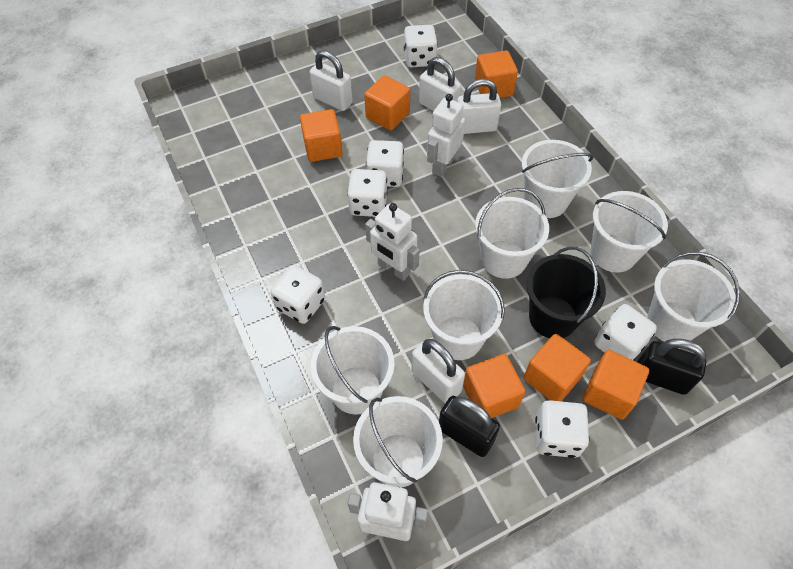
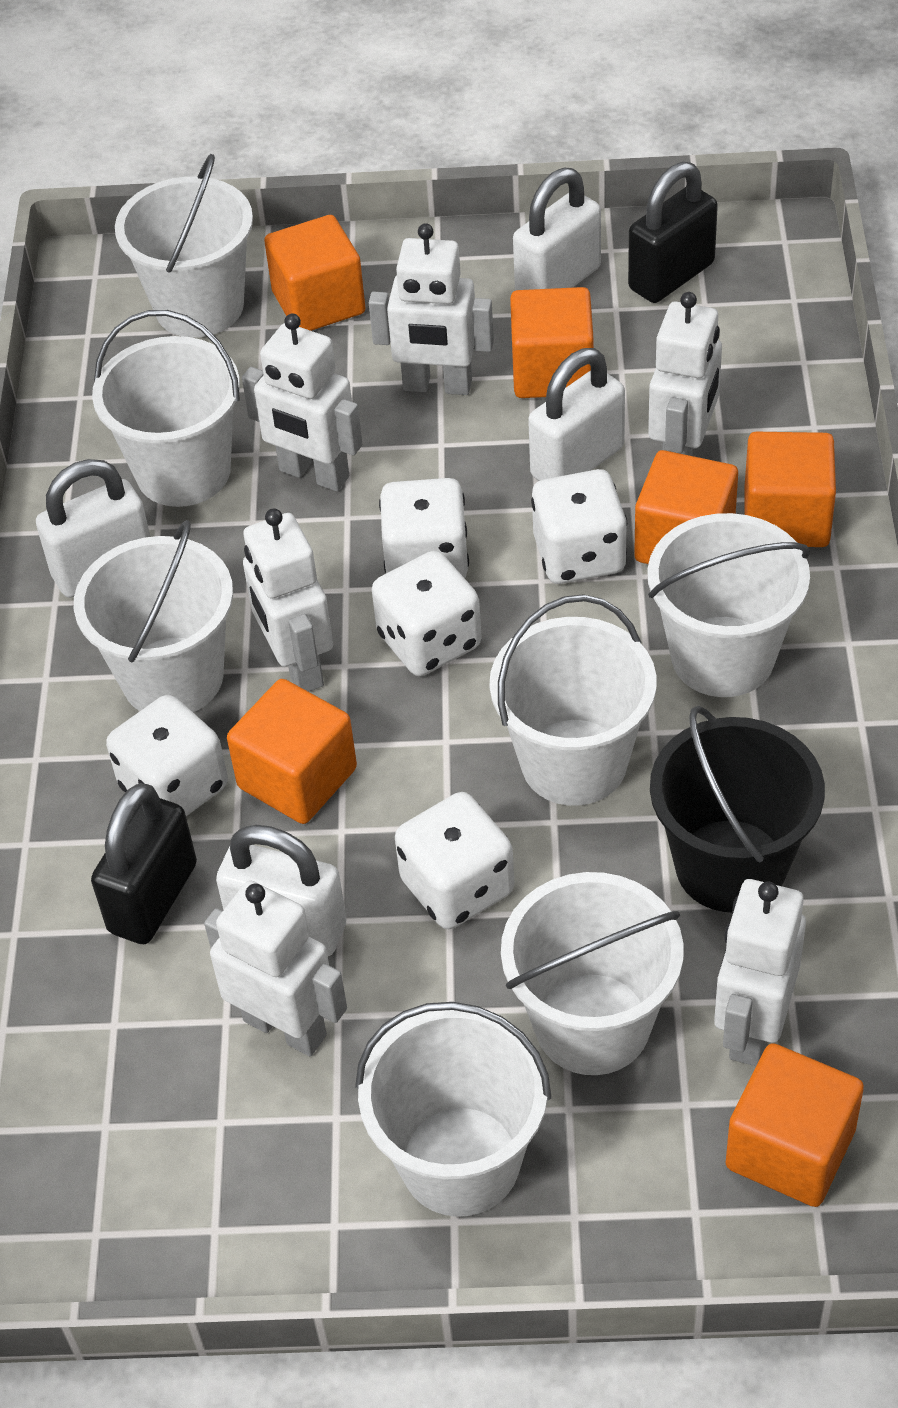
white dice: 6 -> 5
white robot: 3 -> 6

